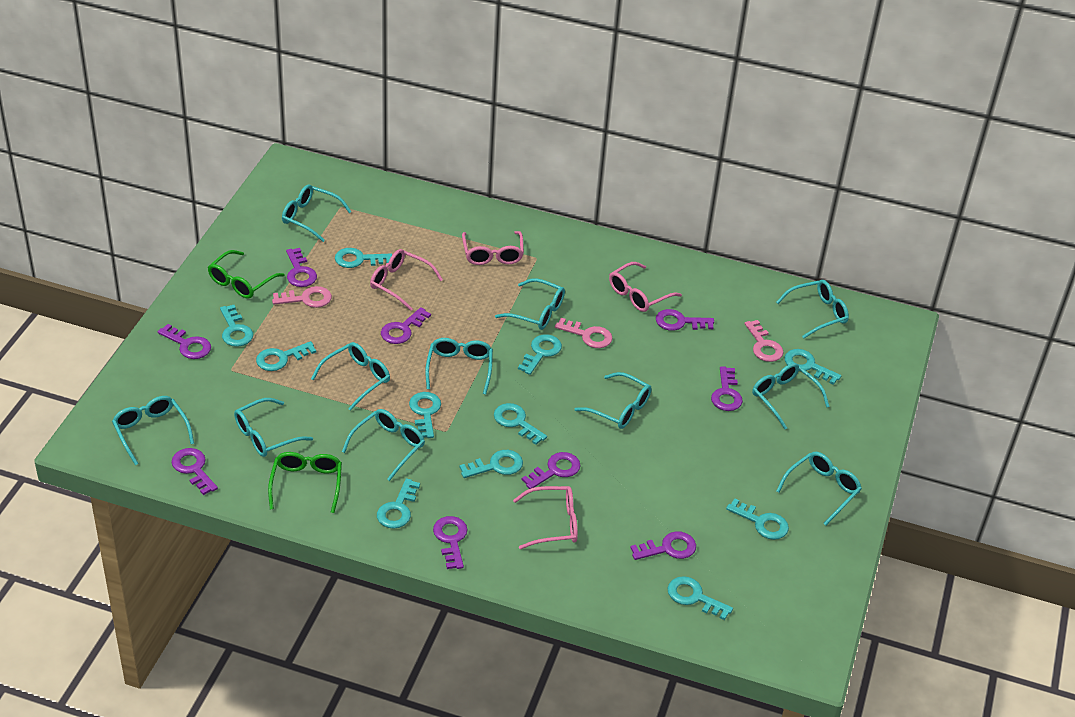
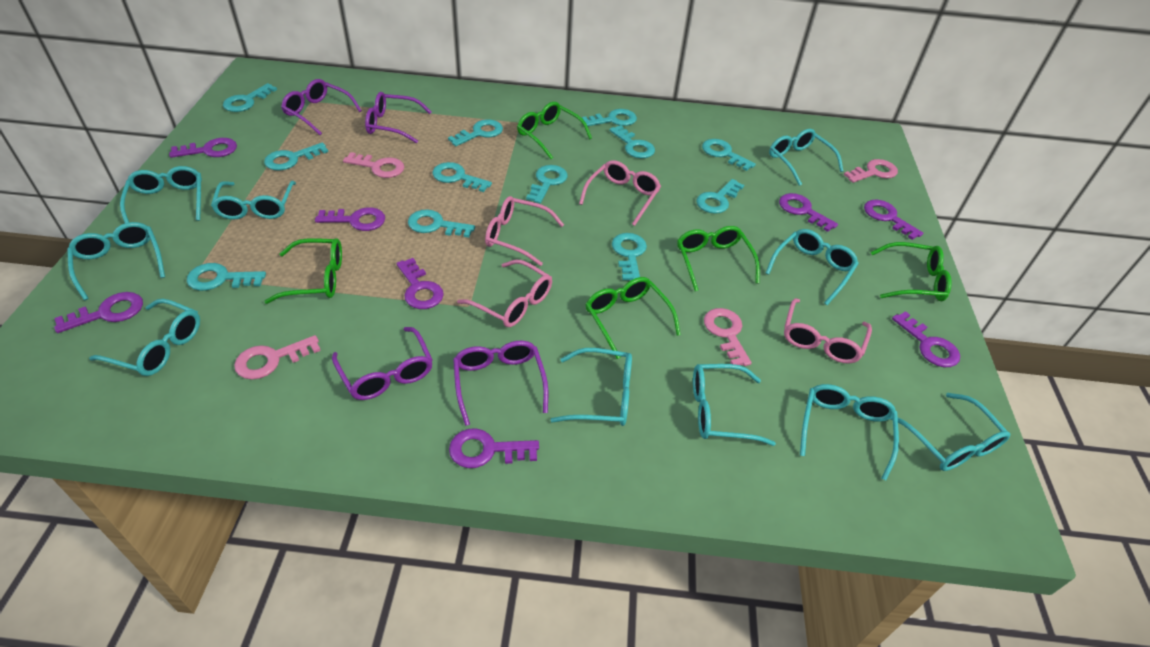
green glasses: 2 -> 5
pink key: 3 -> 4
purple glasses: 0 -> 4
purple key: 9 -> 8
turquoise glasses: 11 -> 10
turquoise key: 11 -> 12

